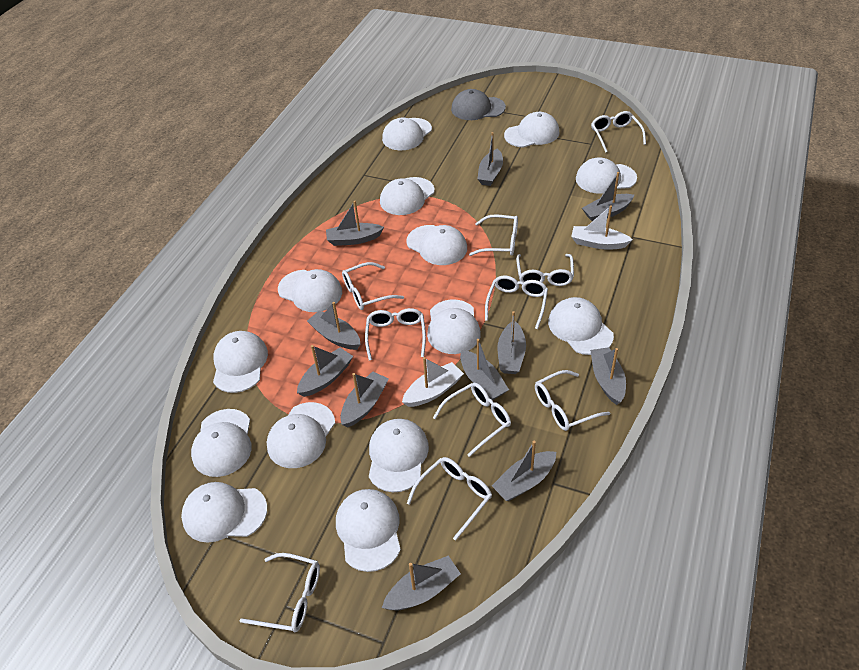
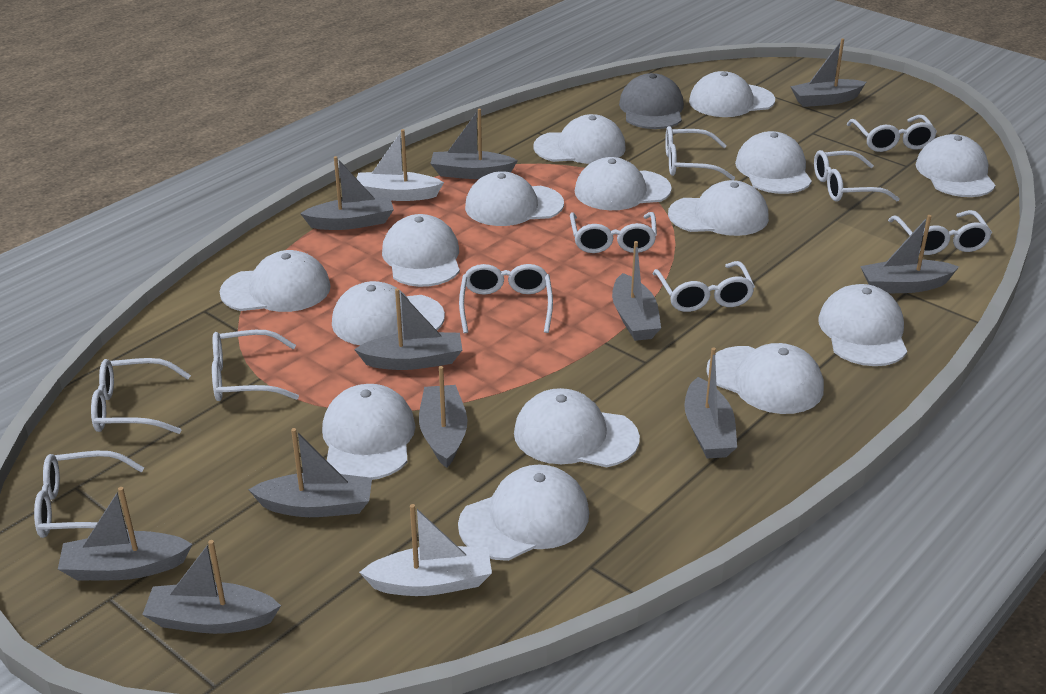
white cap: 14 -> 15

